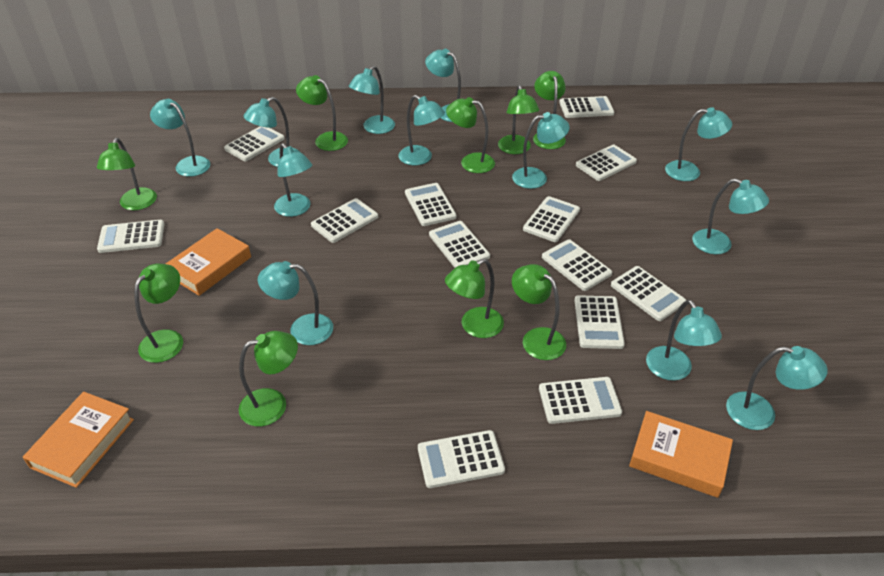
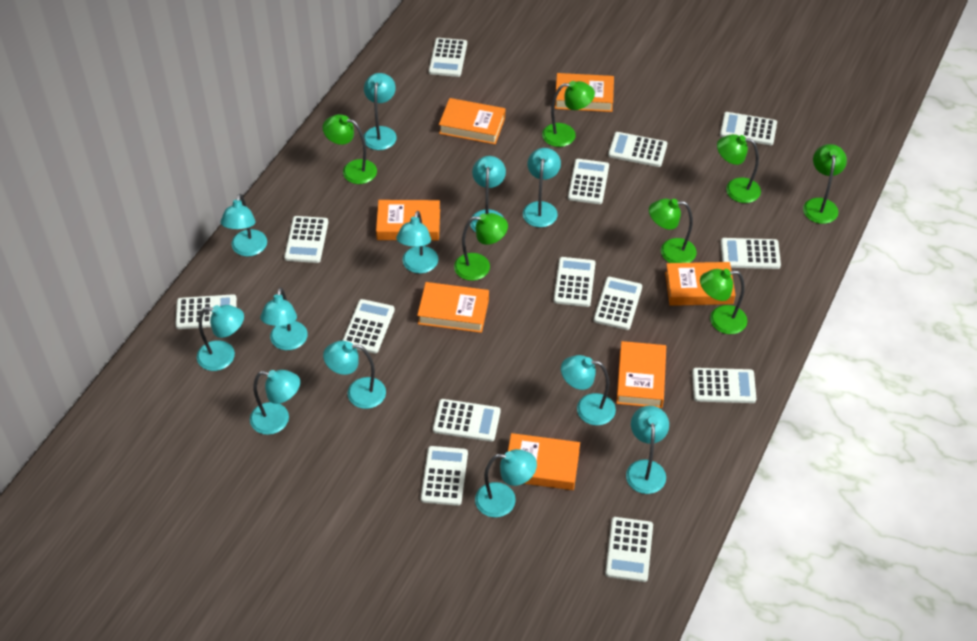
green lamp: 9 -> 7
orange book: 3 -> 7
white calculator: 13 -> 14

